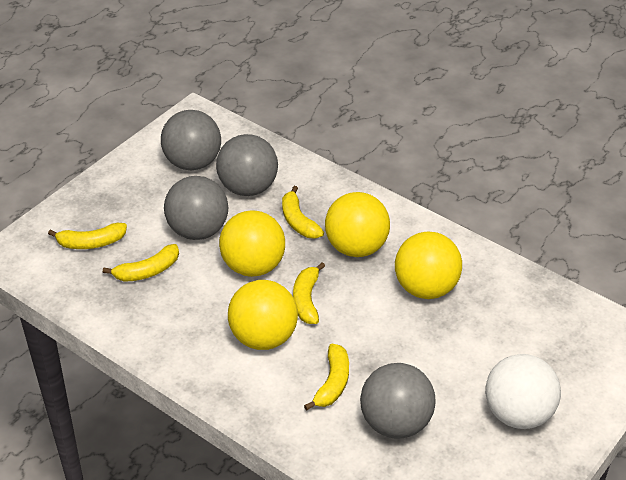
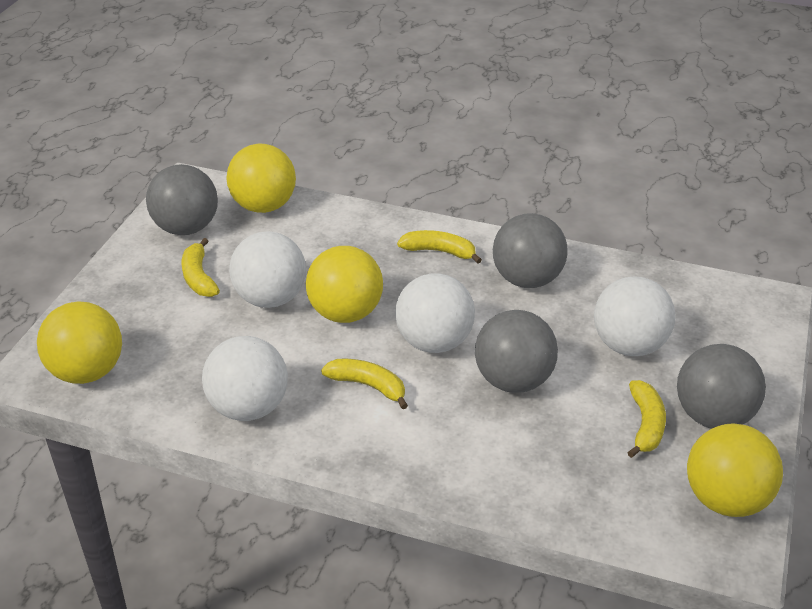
white ball: 1 -> 4
yellow banana: 5 -> 4

